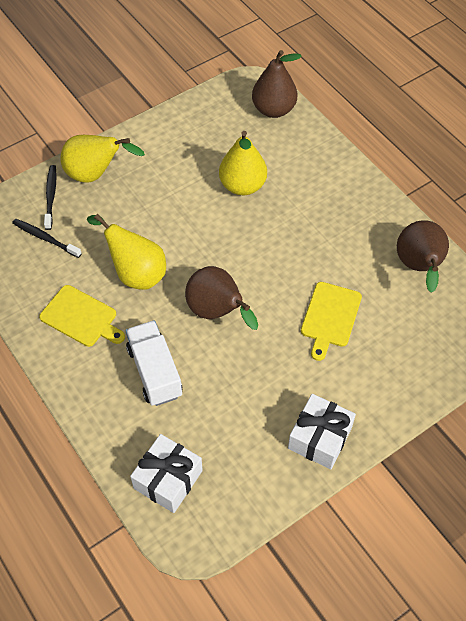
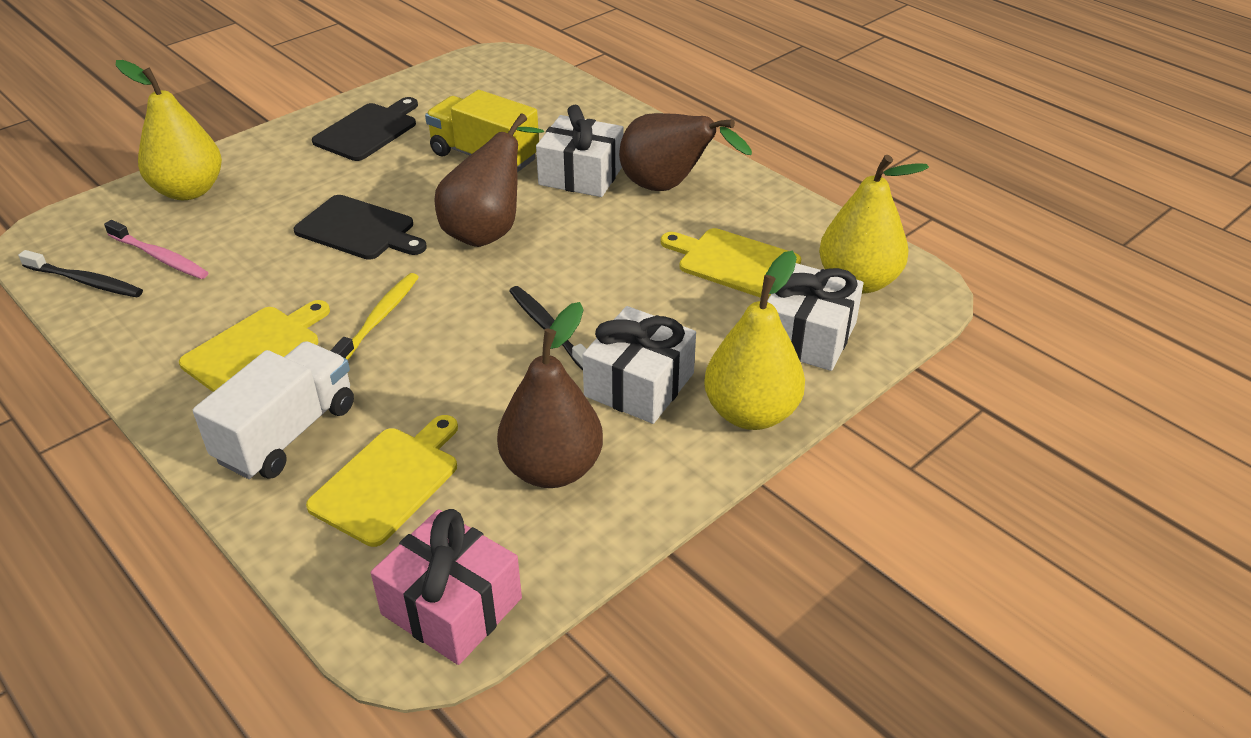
black cutting board: 0 -> 2
pink gift: 0 -> 1
pink toothbrush: 0 -> 1
white gift: 2 -> 3
yellow cutting board: 2 -> 3
yellow toothbrush: 0 -> 1
yellow truck: 0 -> 1

